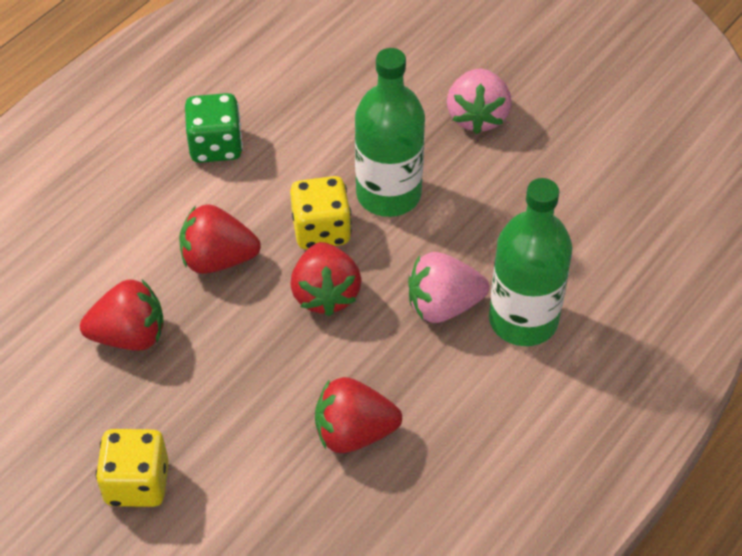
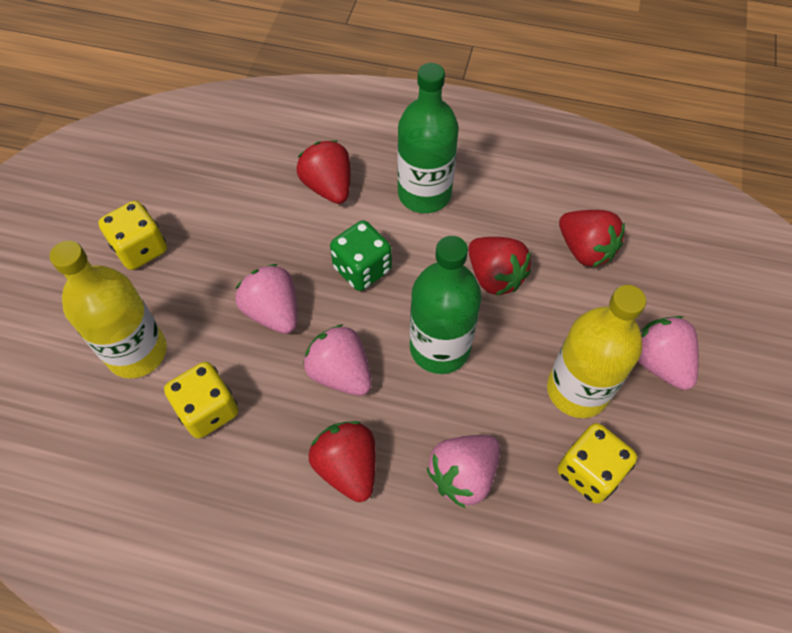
pink strawberry: 2 -> 4
yellow bottle: 0 -> 2
yellow dice: 2 -> 3

